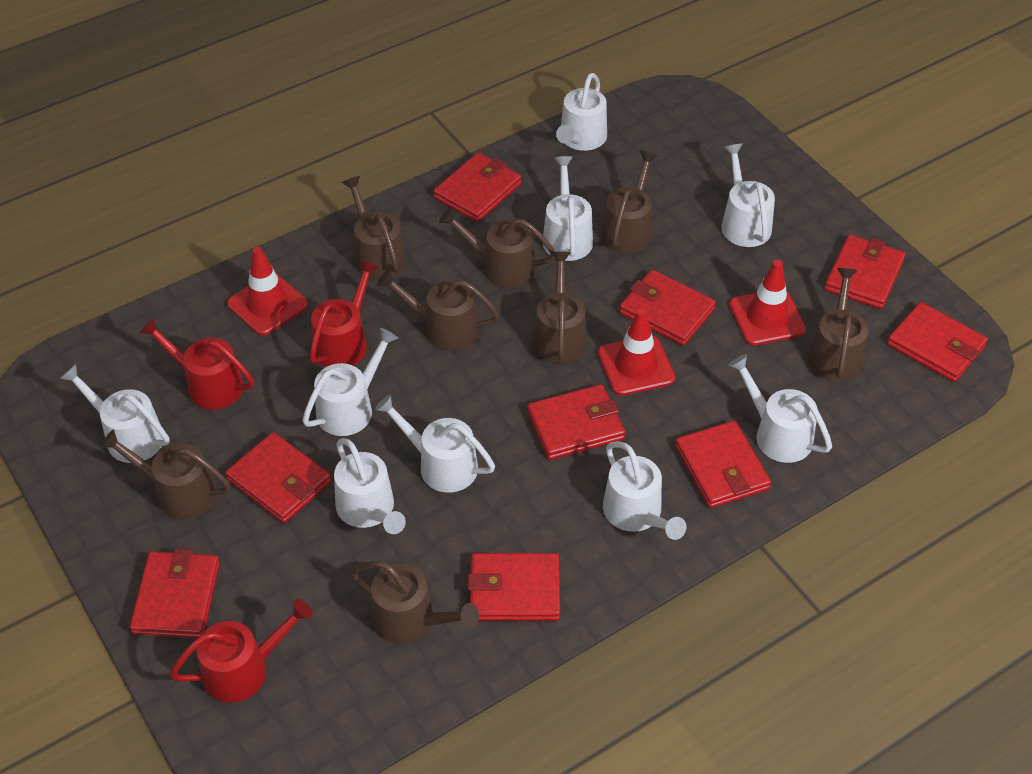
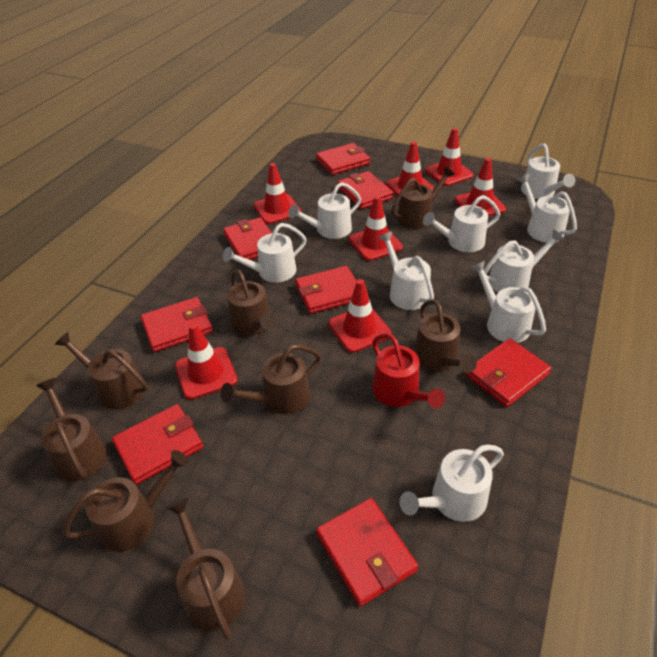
red traffic cone: 3 -> 7
red wallet: 9 -> 8
red watering can: 3 -> 1

